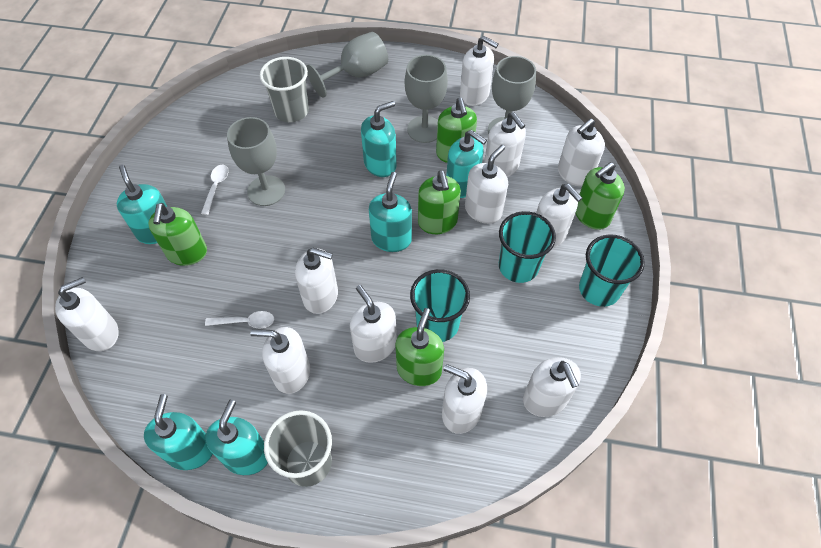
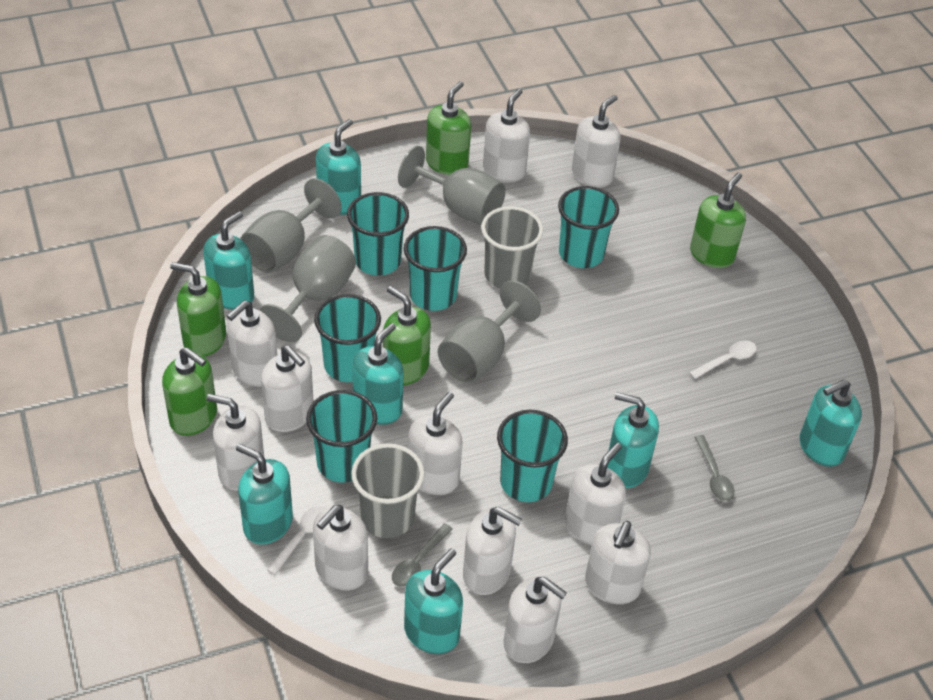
grey spoon: 0 -> 2
turquoise cup: 3 -> 6
turquoise soap dispenser: 6 -> 7

